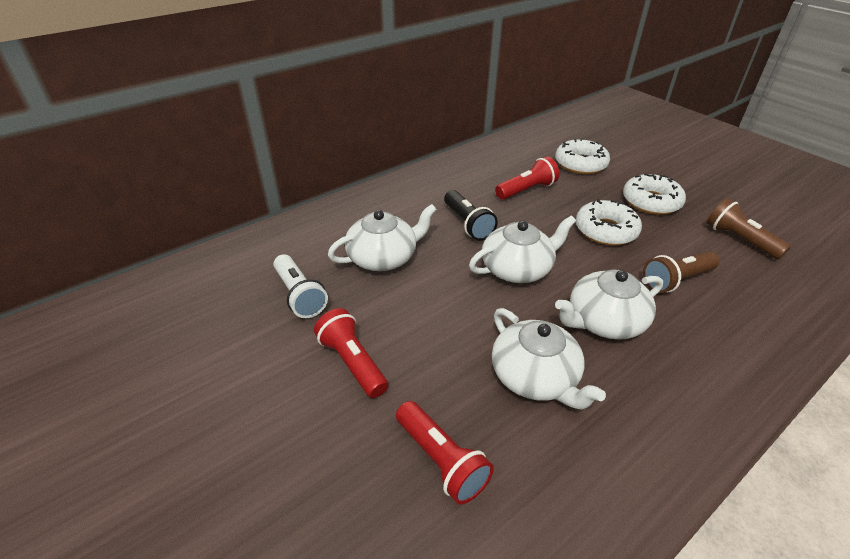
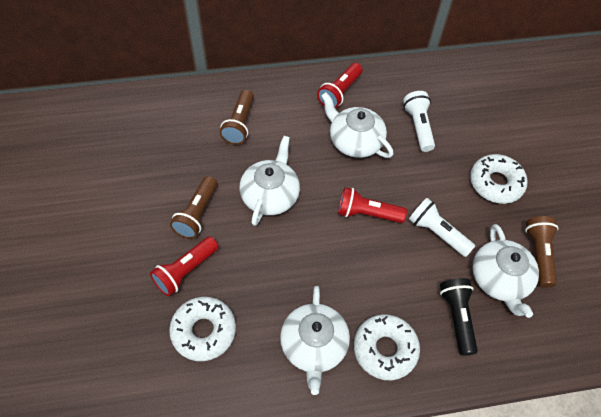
brown flashlight: 2 -> 3
white flashlight: 1 -> 2

